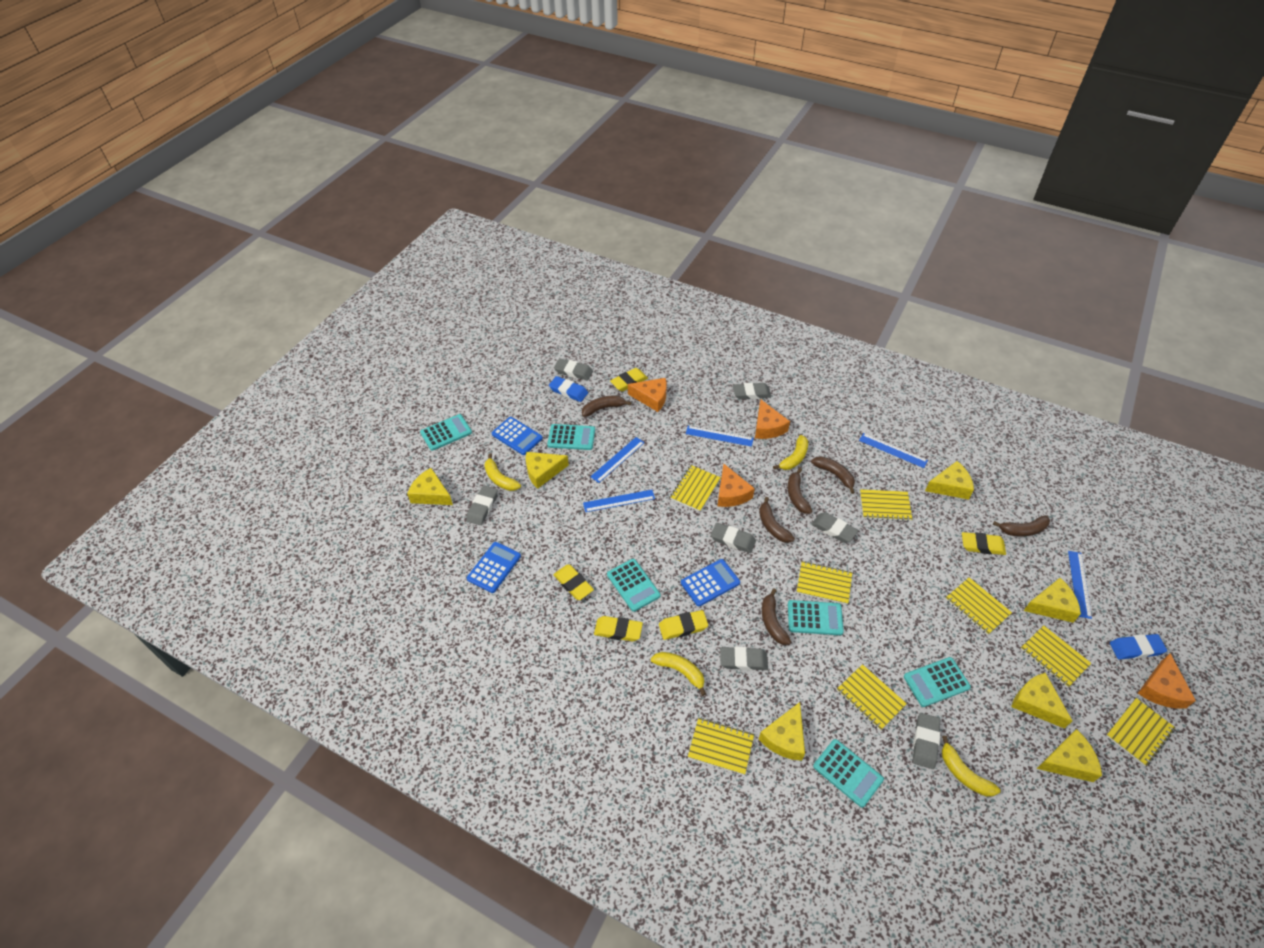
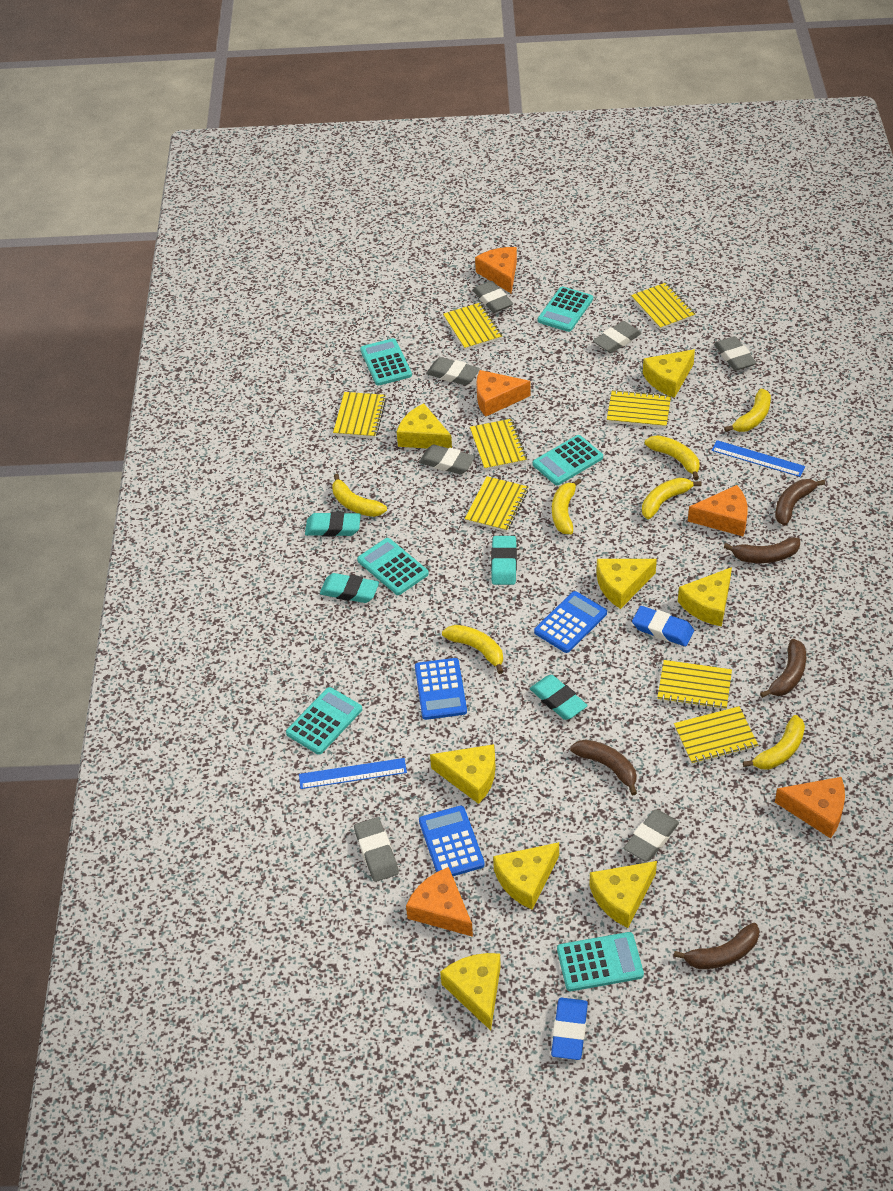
blue ruler: 5 -> 2
brown banana: 6 -> 5
orange cheese: 4 -> 5
turquoise eraser: 0 -> 4
yellow banana: 4 -> 7
yellow cheese: 7 -> 8
yellow eraser: 5 -> 0

